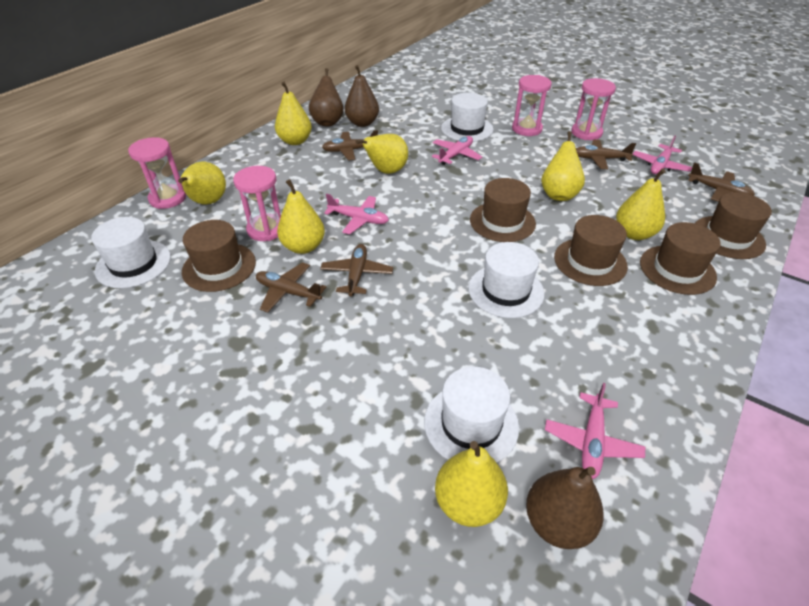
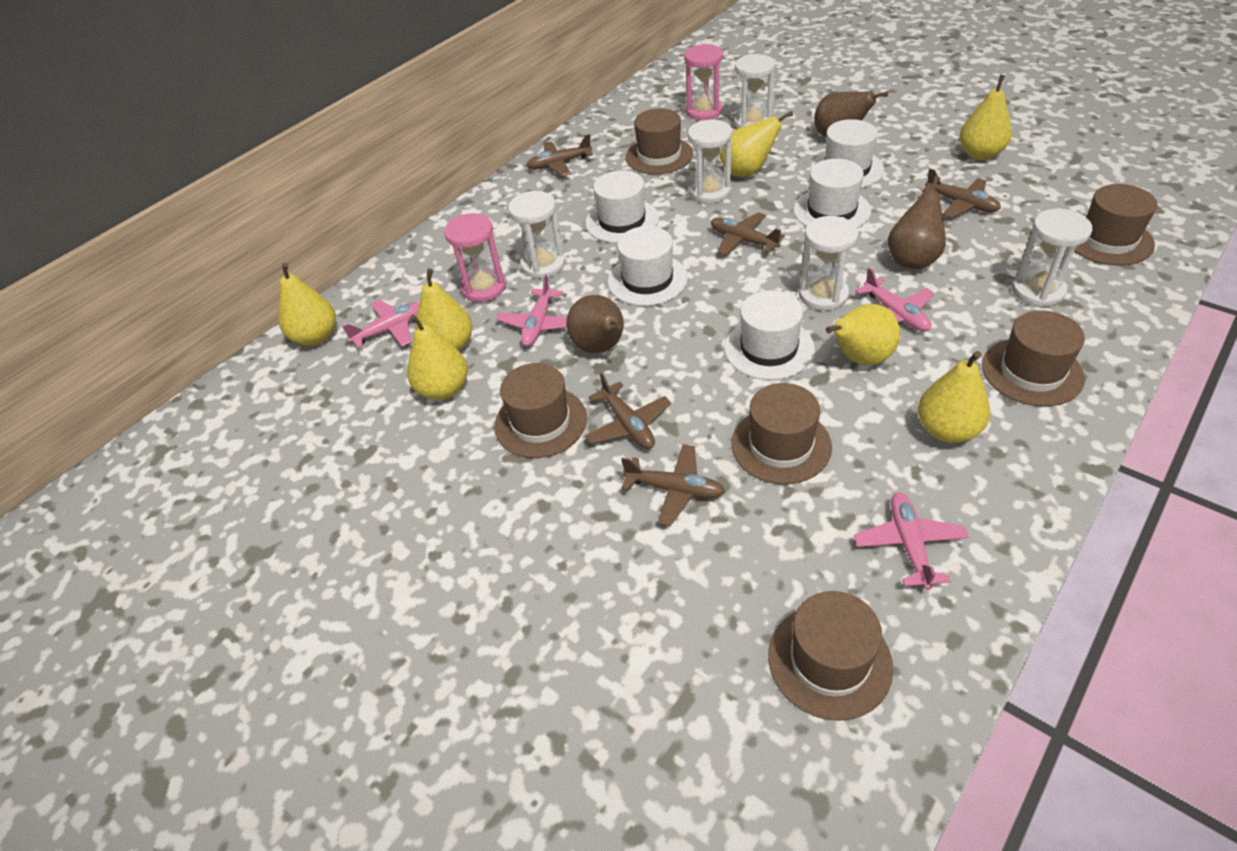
brown hat: 5 -> 6
pink hourglass: 4 -> 2
white hat: 4 -> 5
white hourglass: 0 -> 5

